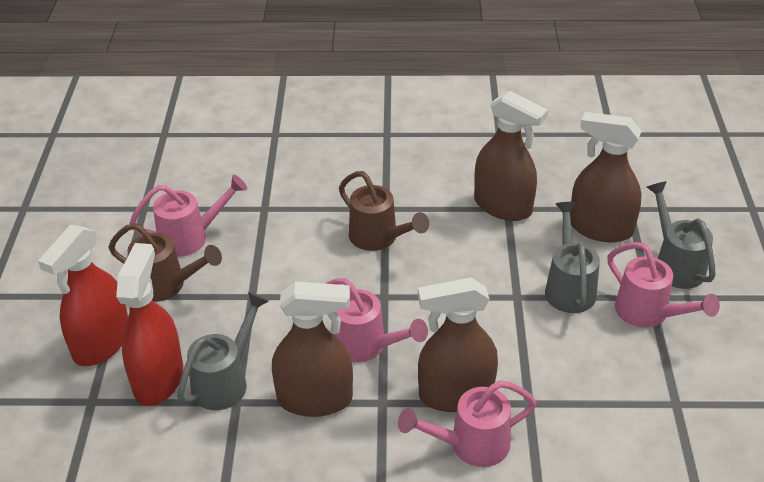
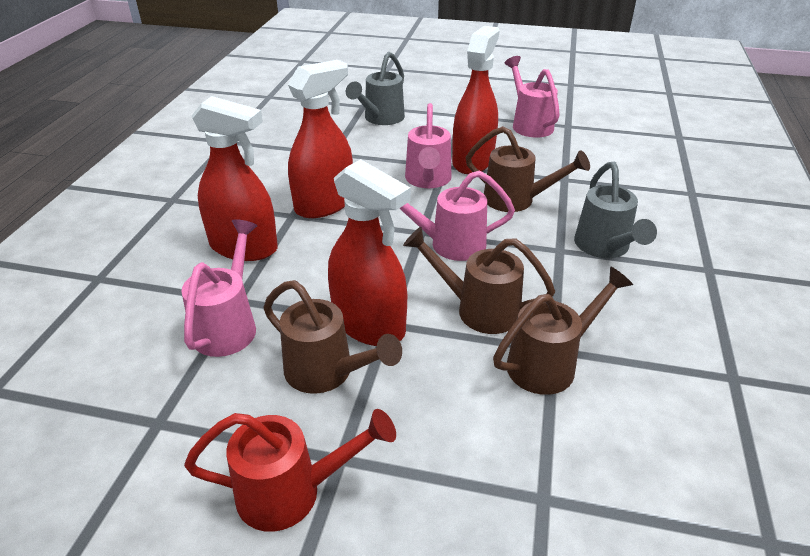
brown spray bottle: 4 -> 0
brown watering can: 2 -> 4
grey watering can: 3 -> 2
red spray bottle: 2 -> 4
red watering can: 0 -> 1

